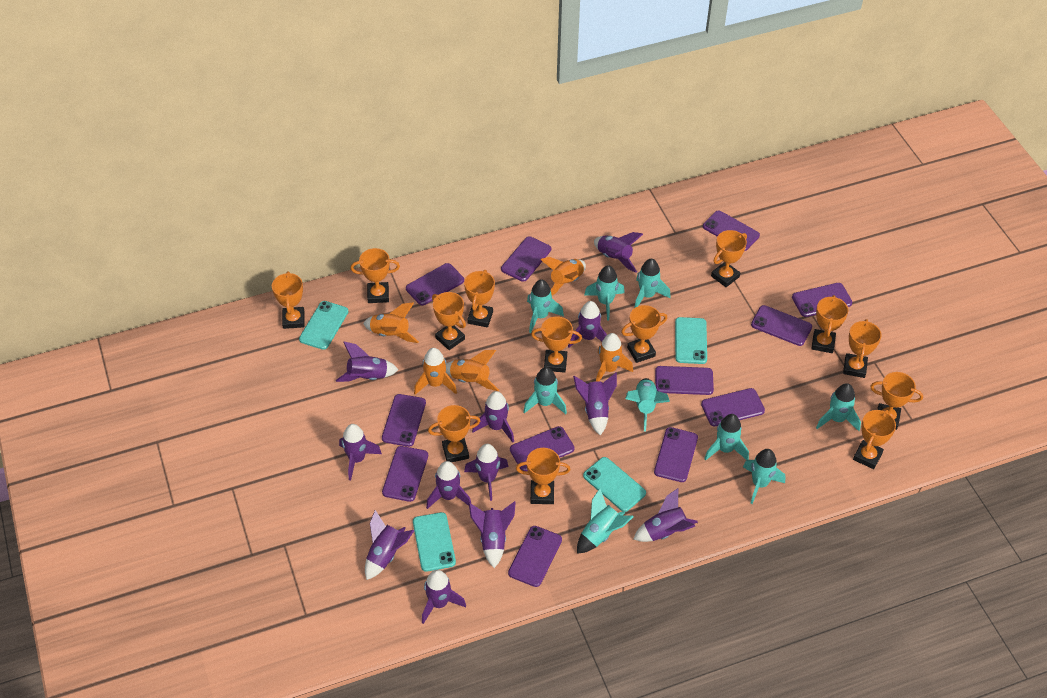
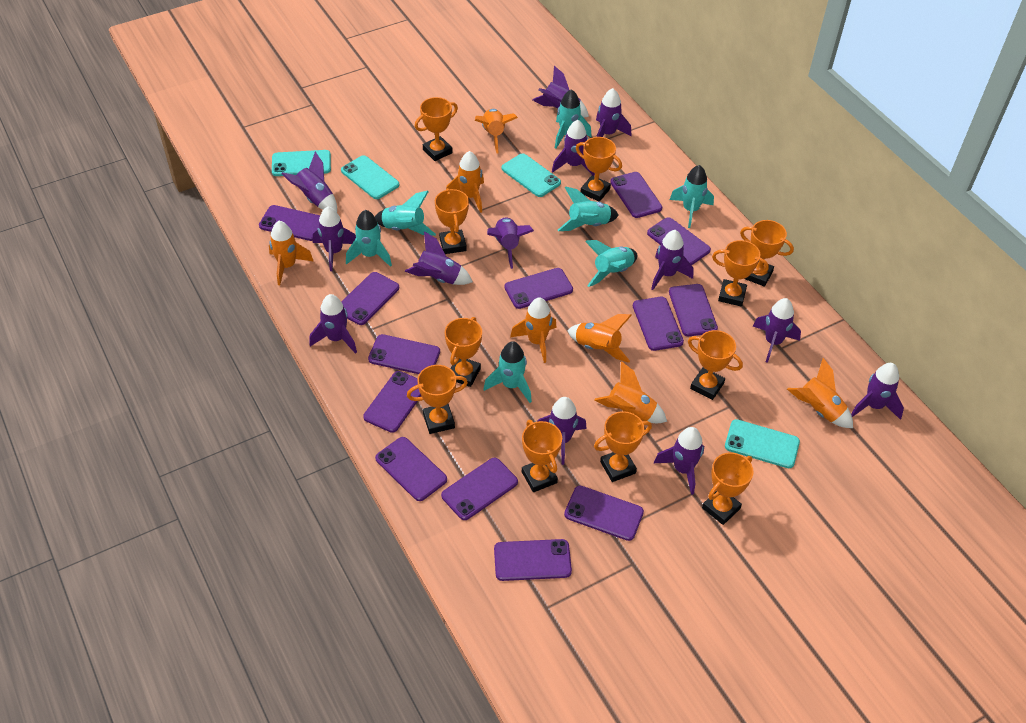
orange rocket: 5 -> 7
orange trophy: 13 -> 11
purple phone: 12 -> 13
purple rocket: 12 -> 13
turquoise rocket: 9 -> 7

